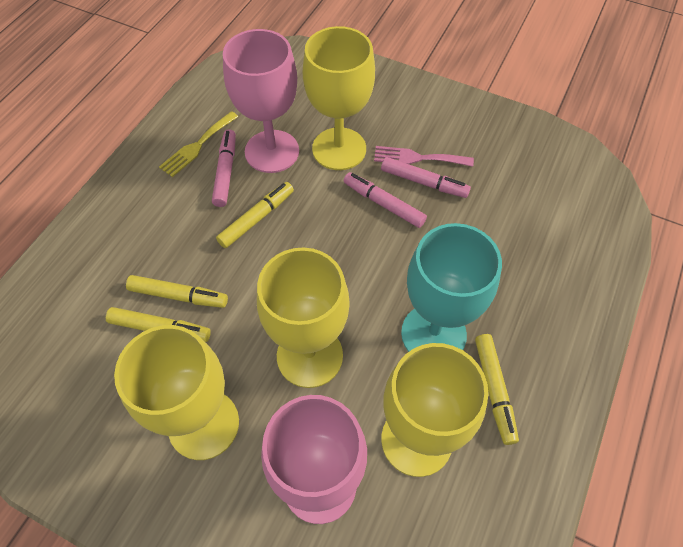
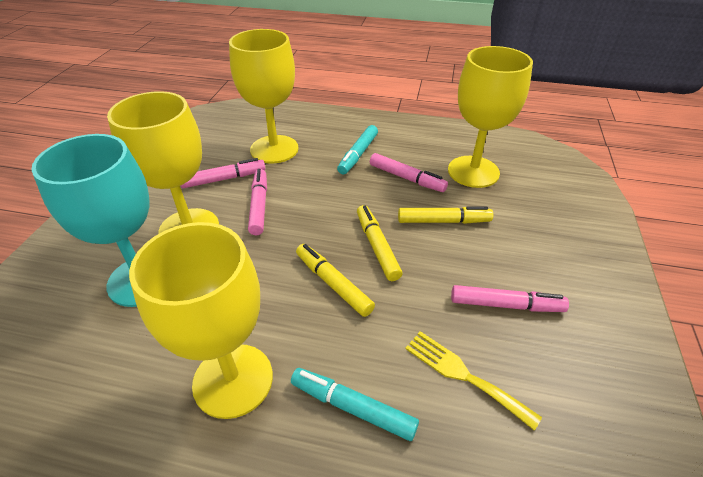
pink fork: 1 -> 0
pink goblet: 2 -> 0
pink marker: 3 -> 4
turquoise marker: 0 -> 2
yellow marker: 4 -> 3

